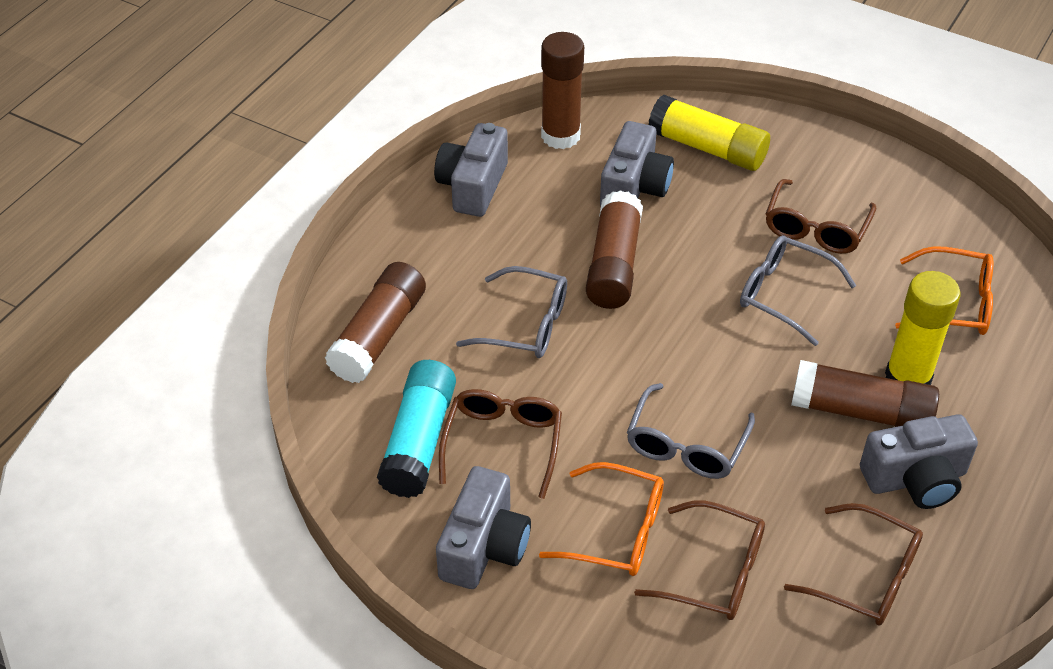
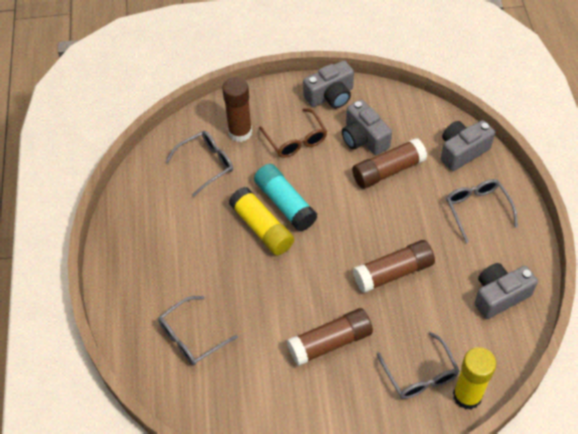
brown glasses: 4 -> 1
grey glasses: 3 -> 4
orange glasses: 2 -> 0

